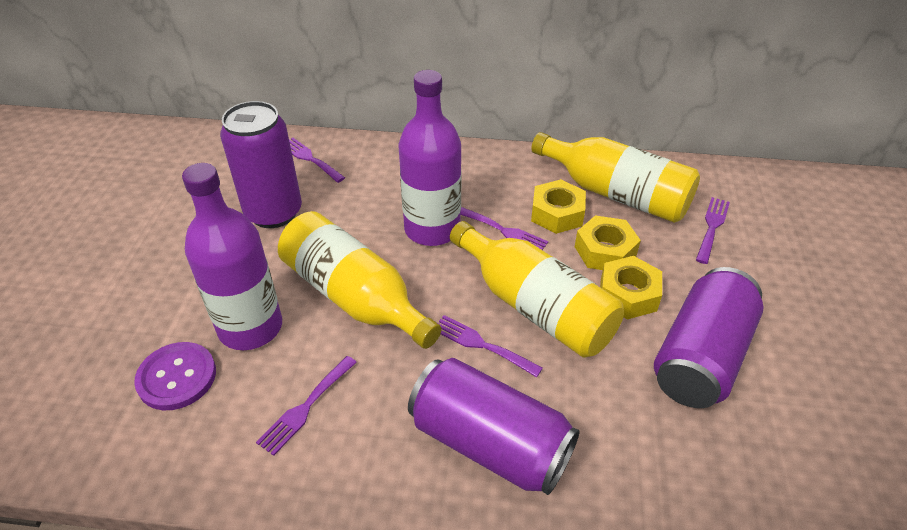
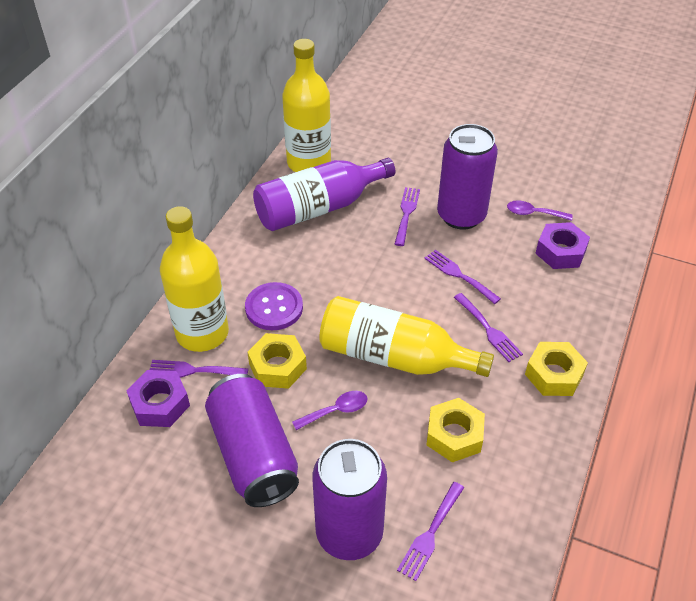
purple bottle: 2 -> 1
purple nut: 0 -> 2
purple spoon: 0 -> 2

